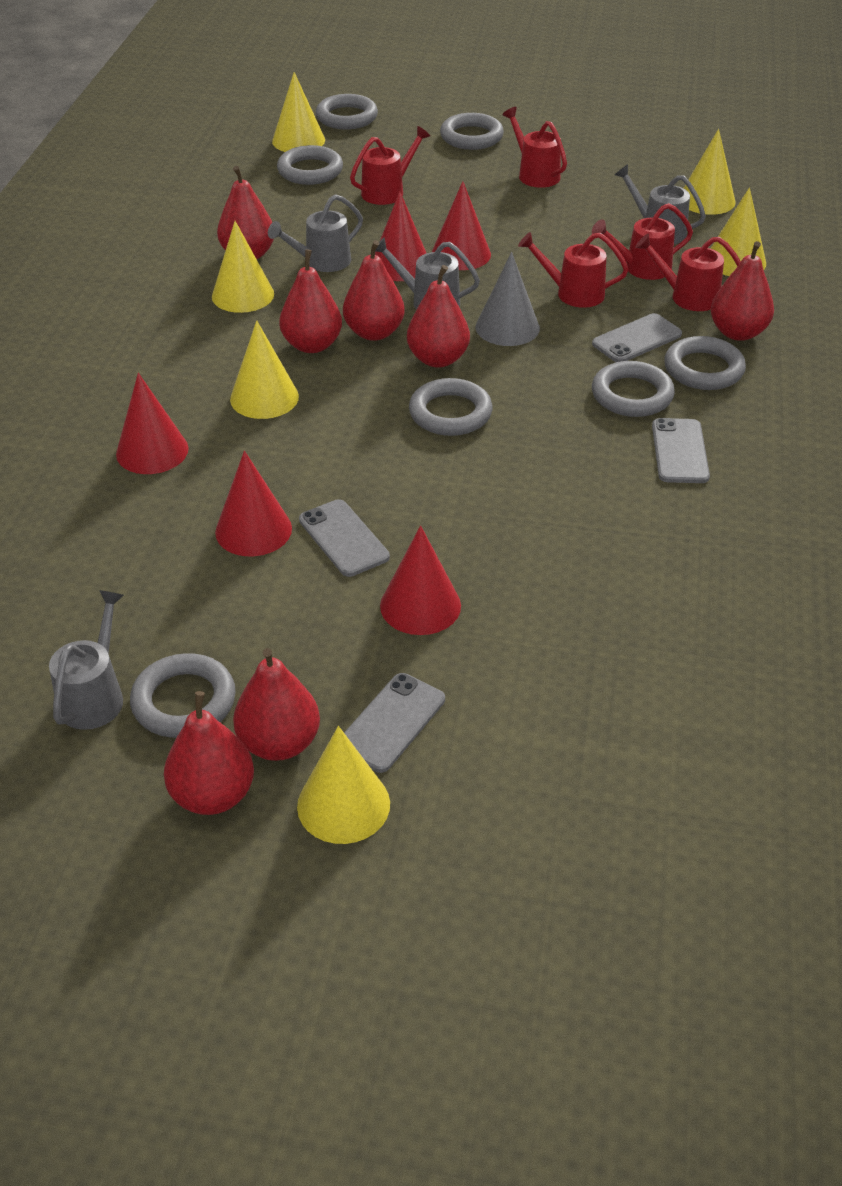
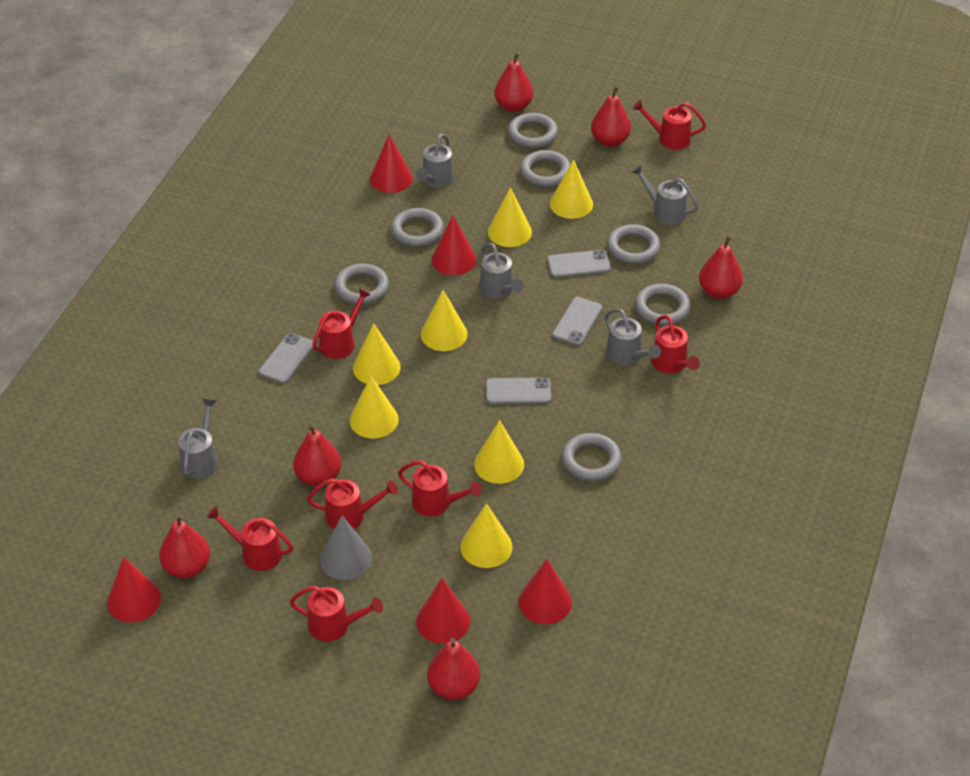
grey watering can: 4 -> 5
red pear: 7 -> 6
red watering can: 5 -> 7
yellow cone: 6 -> 7

